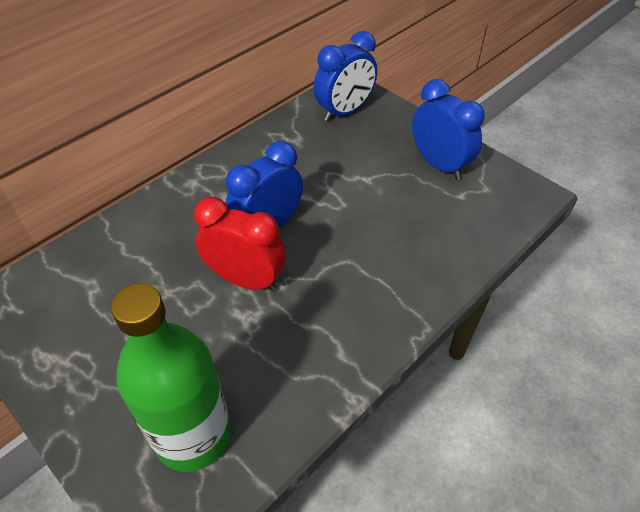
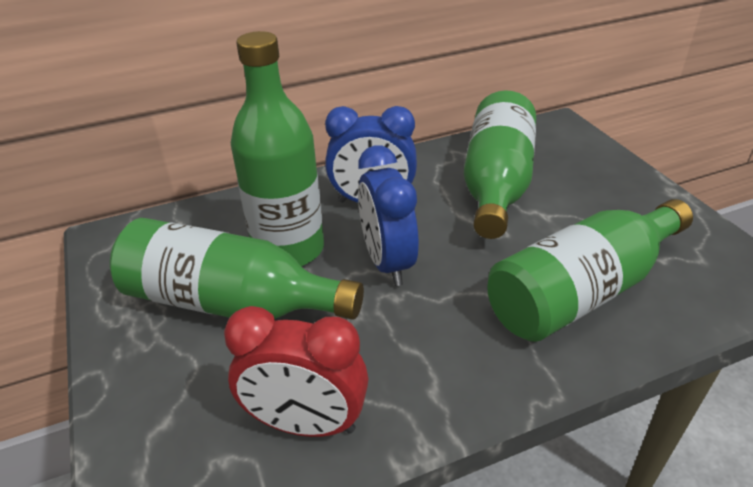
blue clock: 3 -> 2
green bottle: 1 -> 4

